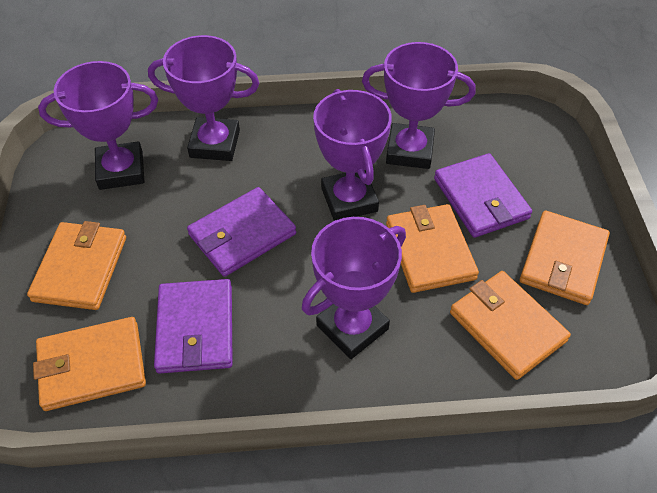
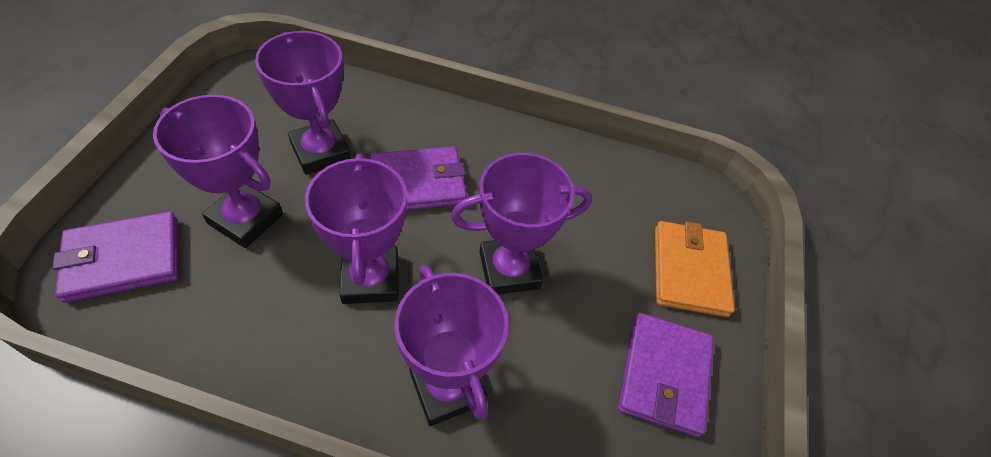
orange wallet: 5 -> 1

